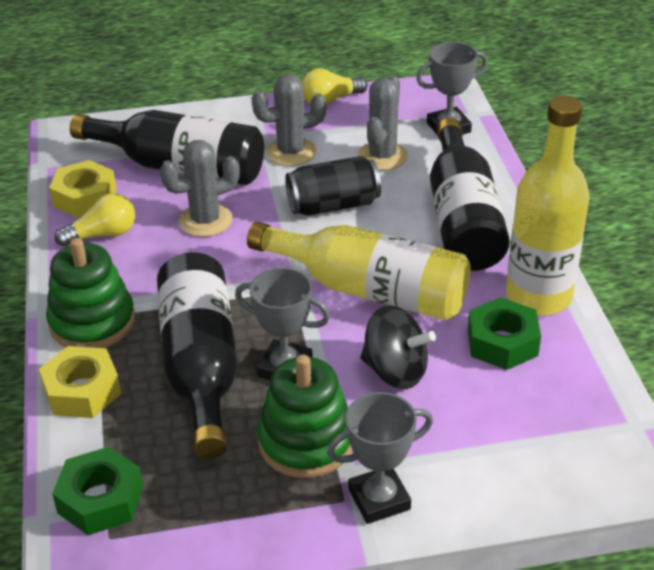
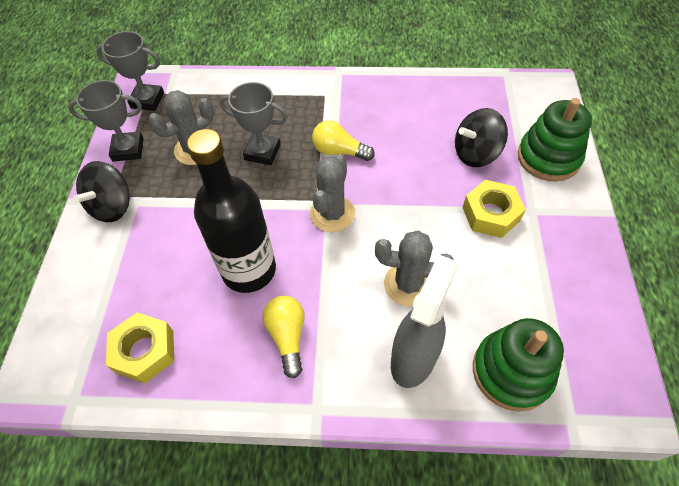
black bottle: 3 -> 1
black can: 1 -> 0
black spinning top: 1 -> 2
green nut: 2 -> 0
grey spray bottle: 0 -> 1
yellow bottle: 2 -> 0

